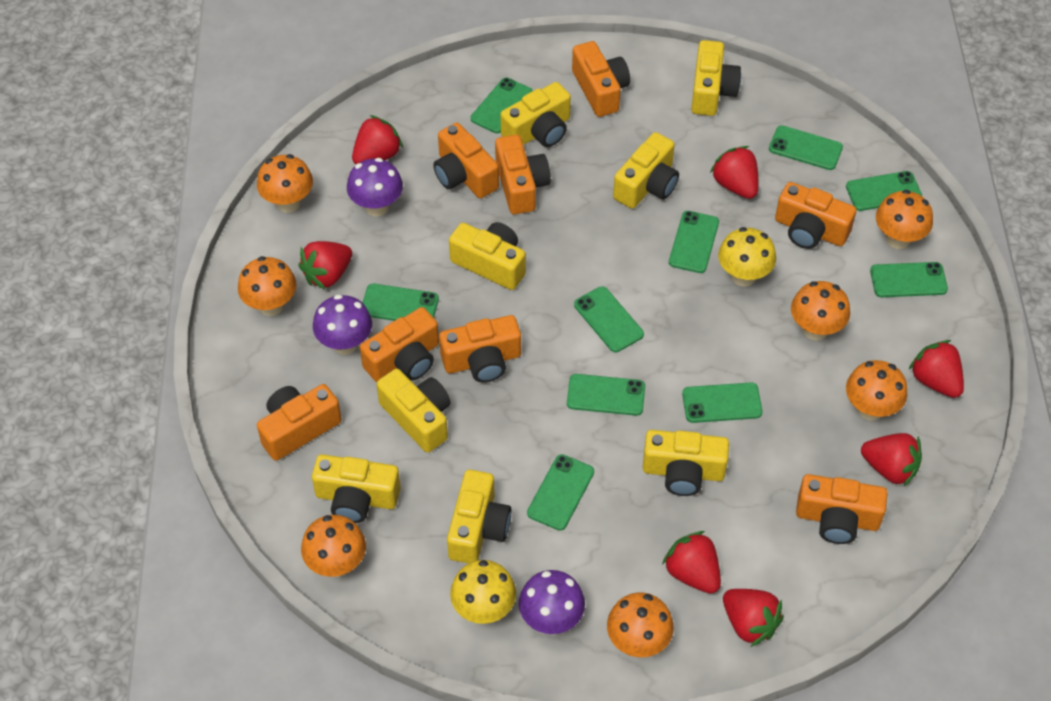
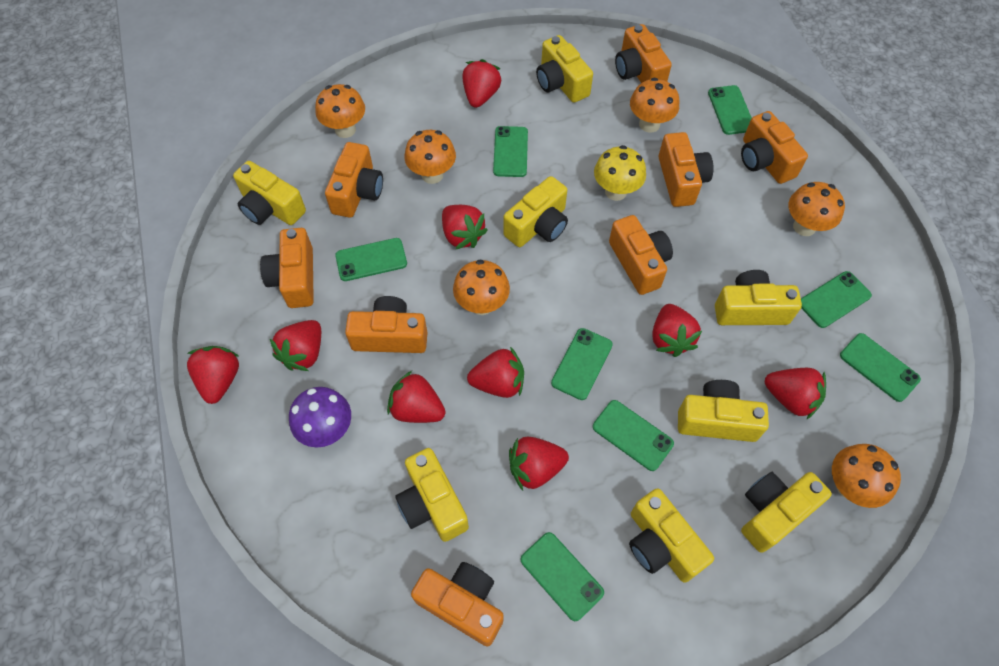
green phone: 10 -> 8
orange mushroom: 7 -> 6
purple mushroom: 3 -> 1
red strawberry: 7 -> 9
yellow mushroom: 2 -> 1

